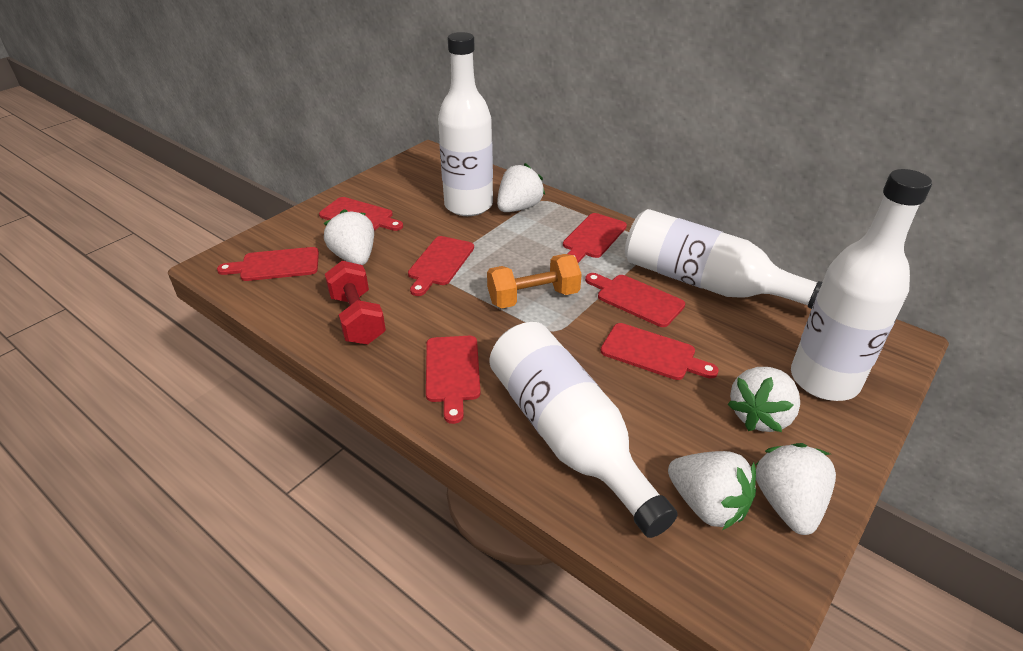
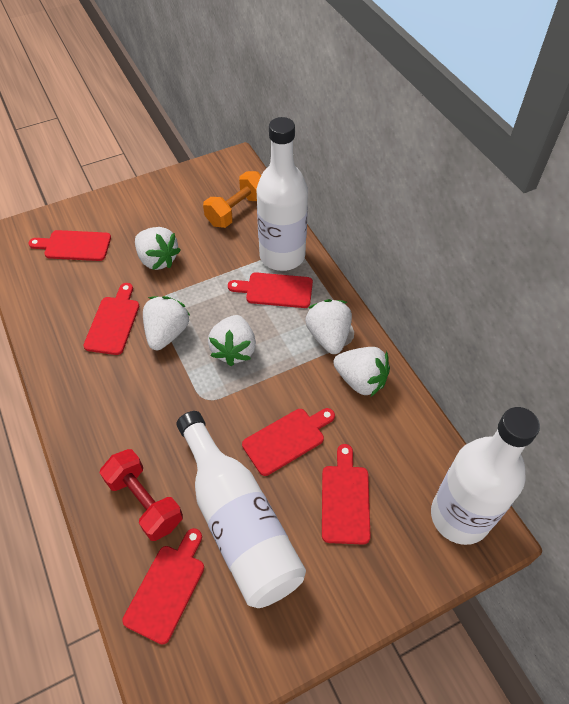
red cutting board: 7 -> 6
white bottle: 4 -> 3

